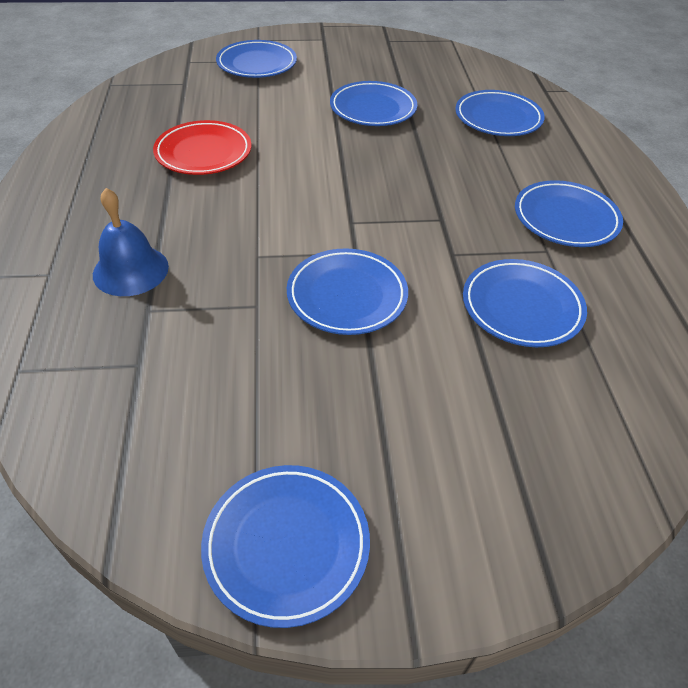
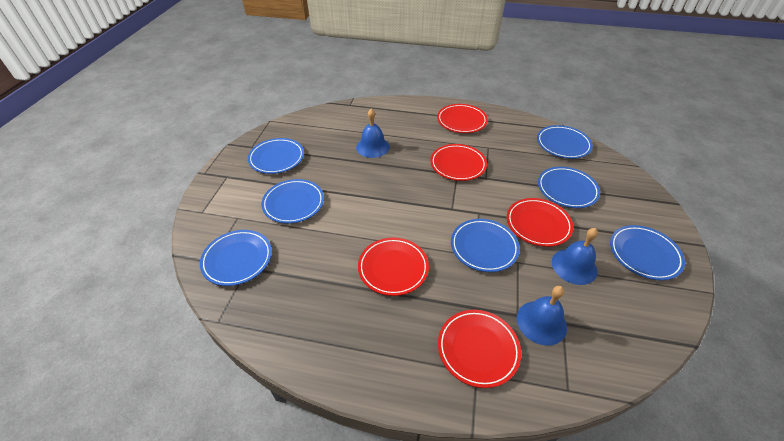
blue bell: 1 -> 3
red plate: 1 -> 5

